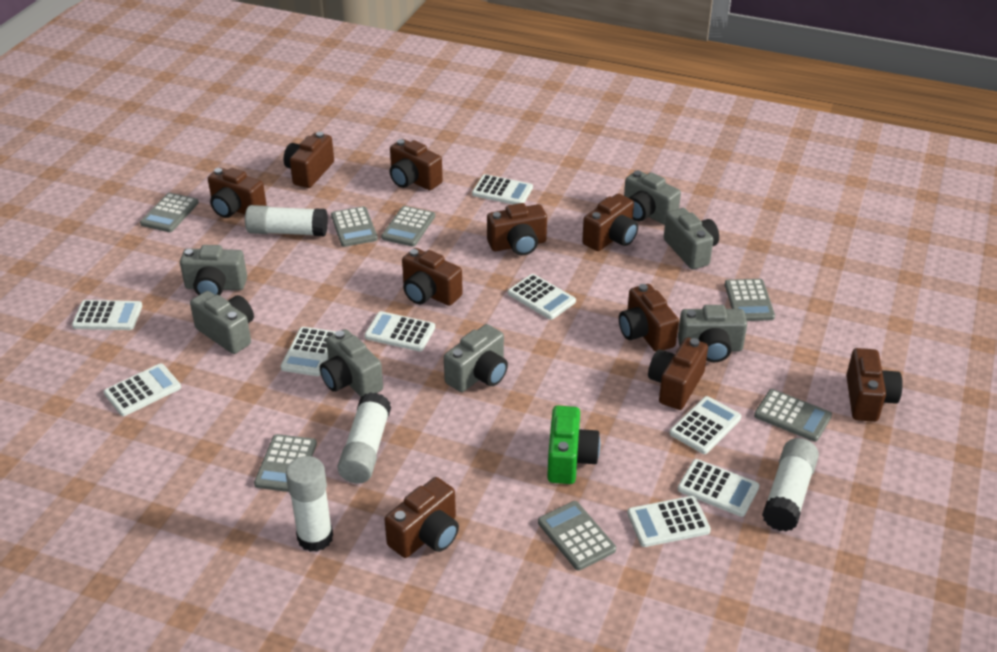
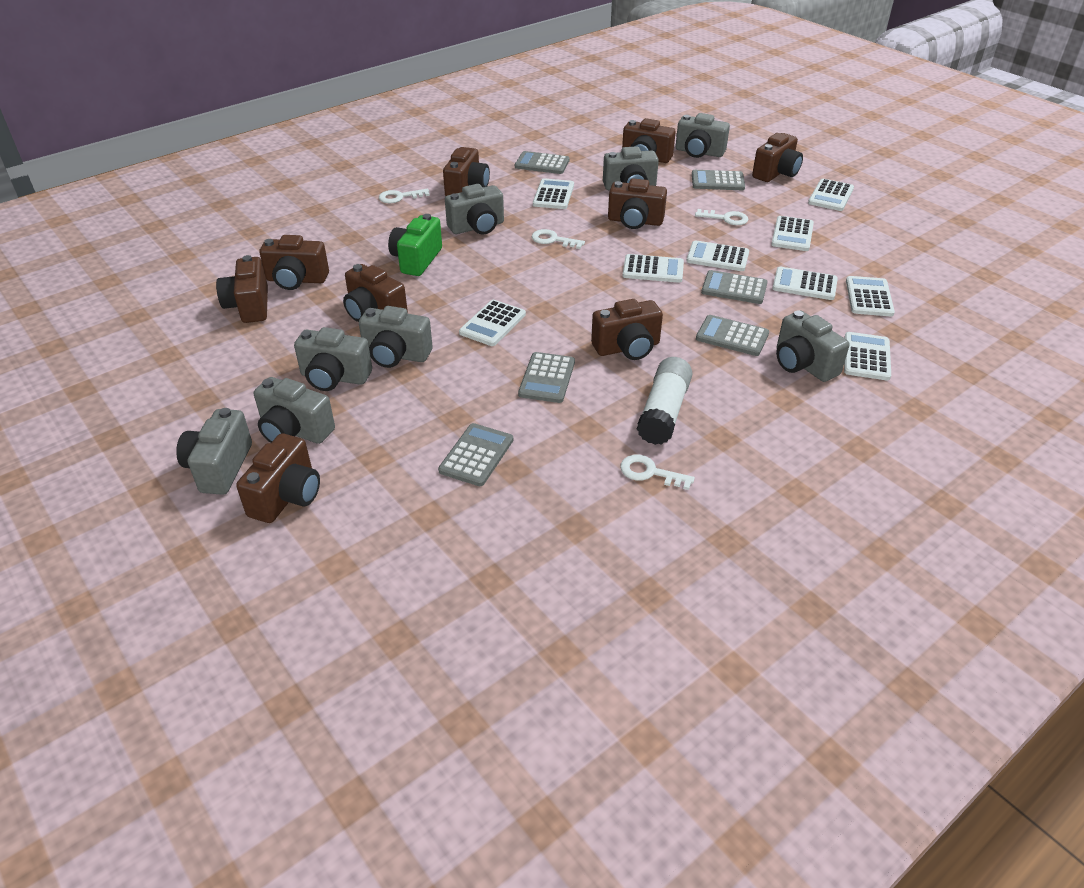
brown camera: 10 -> 9
grey calculator: 7 -> 6
grey camera: 7 -> 8
white glue stick: 4 -> 1
white key: 0 -> 4

